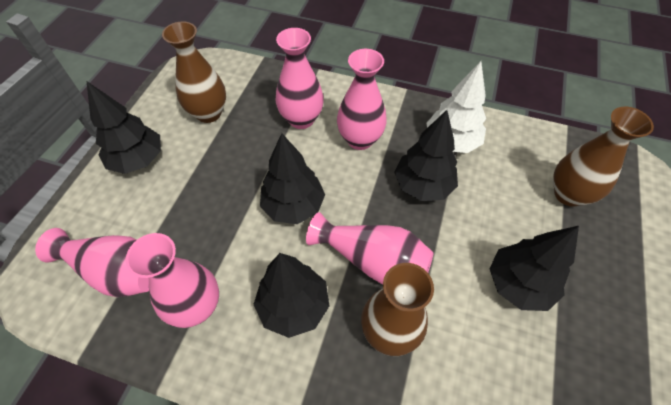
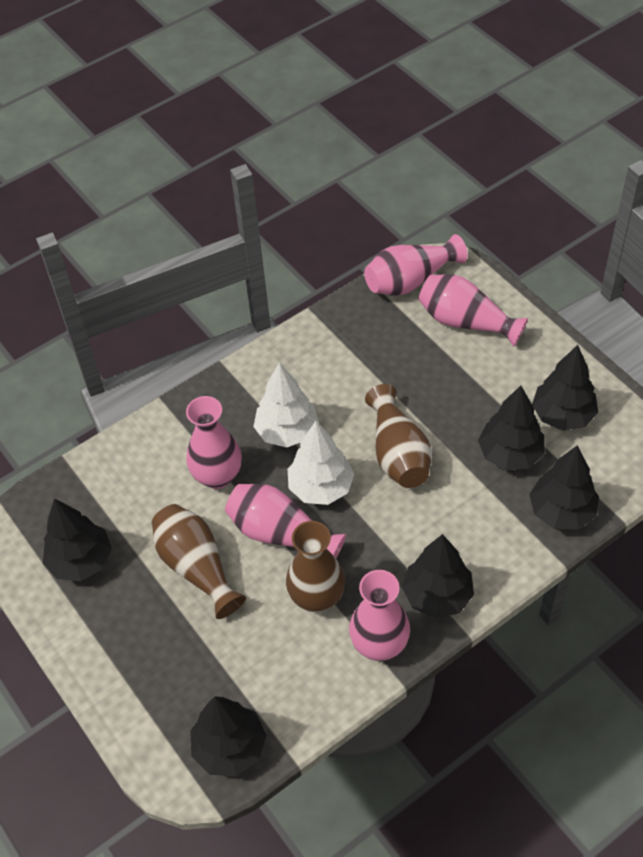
black tree: 5 -> 6
white tree: 1 -> 2

